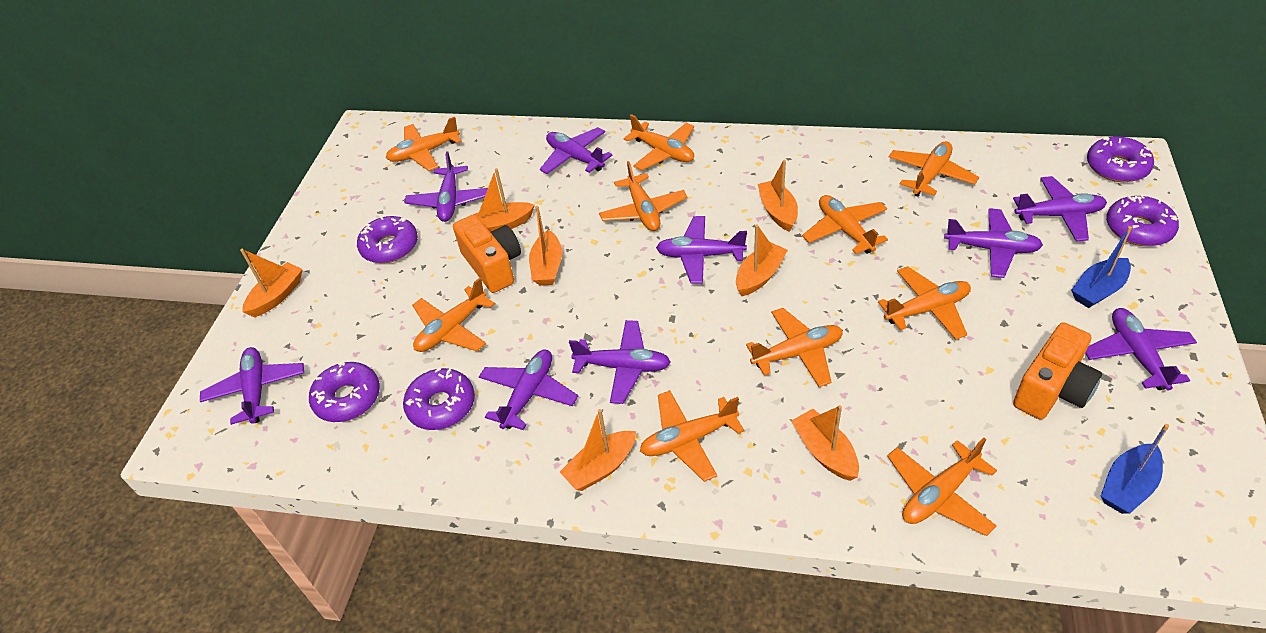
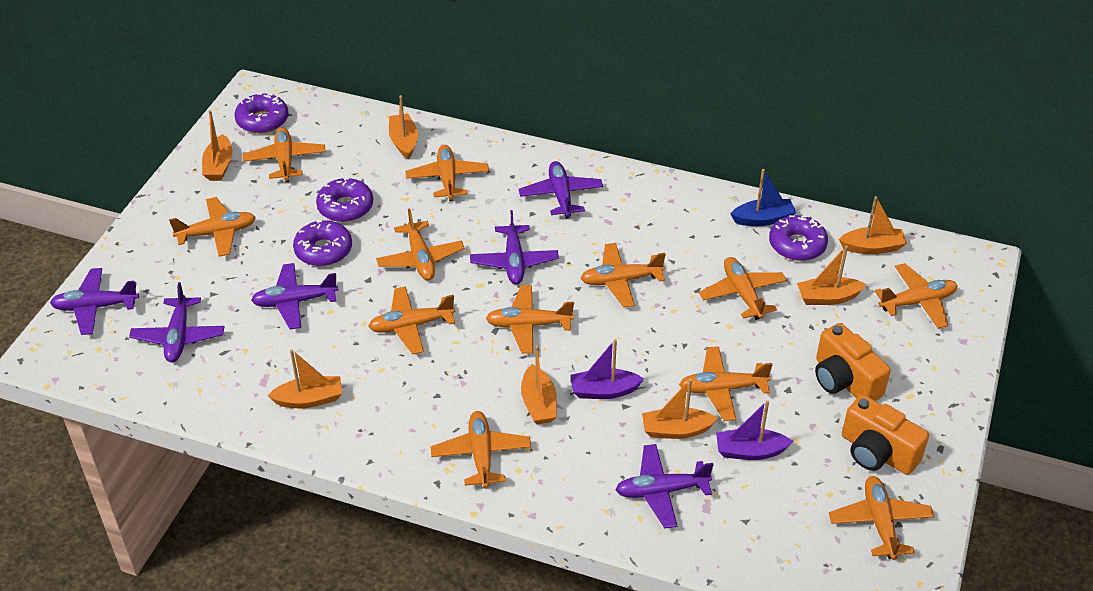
blue boat: 2 -> 1
orange plane: 10 -> 12
purple boat: 0 -> 2
purple donut: 5 -> 4
purple plane: 9 -> 6

